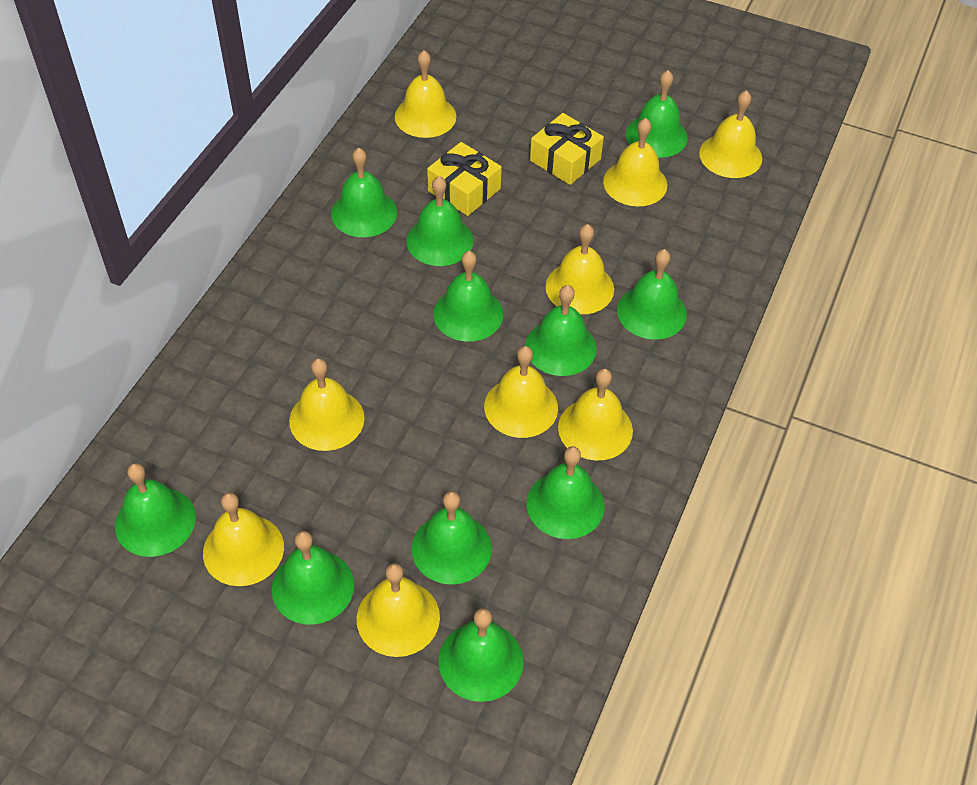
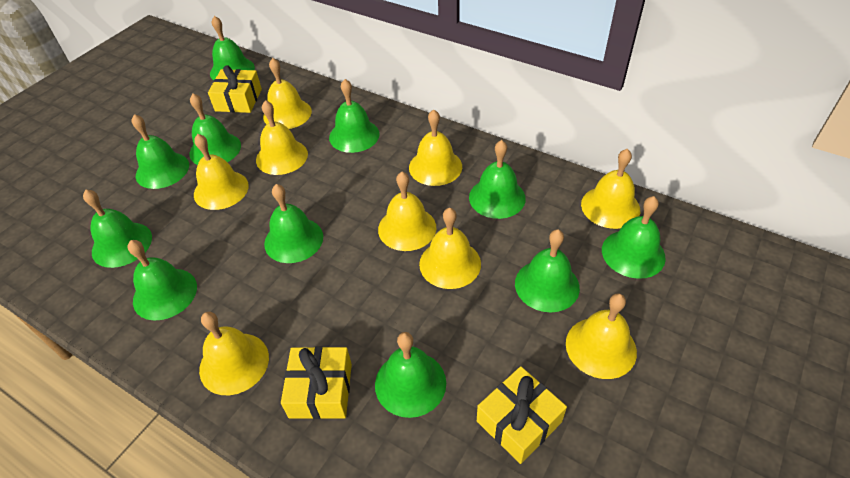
yellow gift: 2 -> 3

